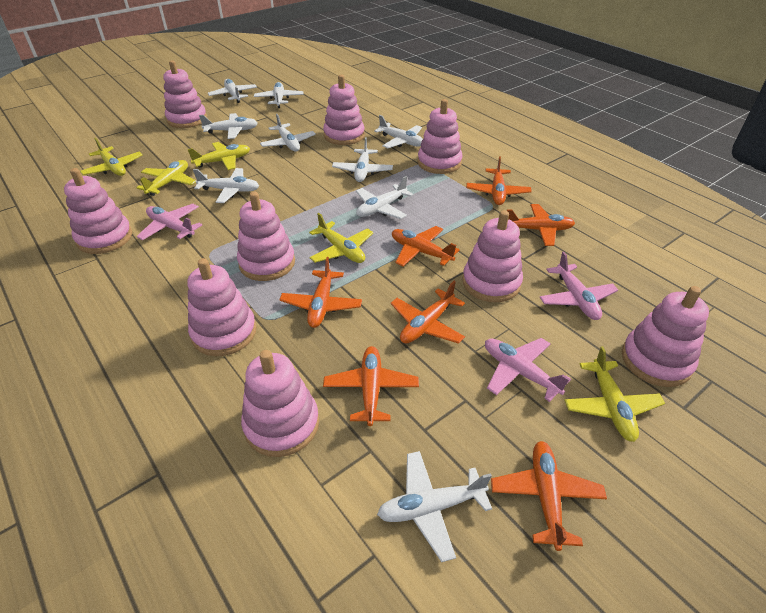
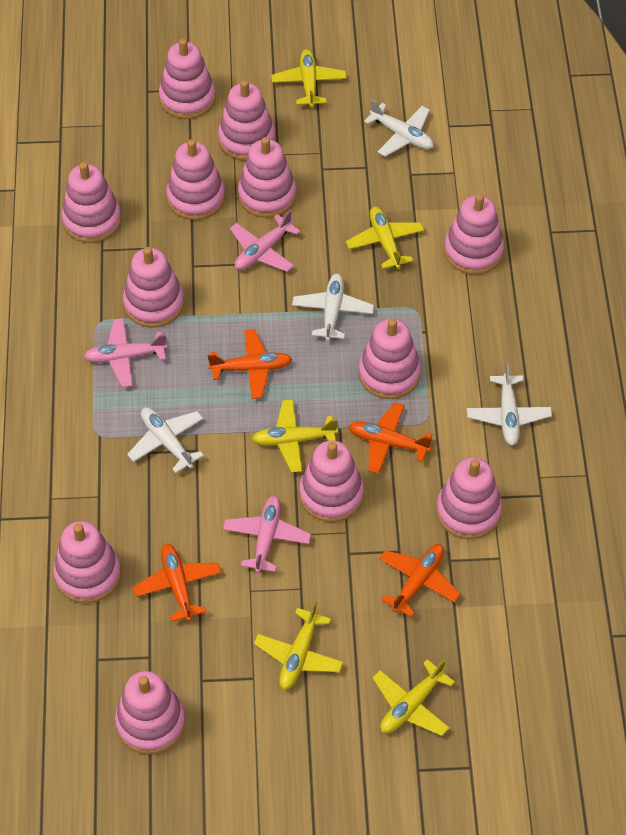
orange plane: 7 -> 4
pink stacking toy: 9 -> 12
white plane: 9 -> 4

